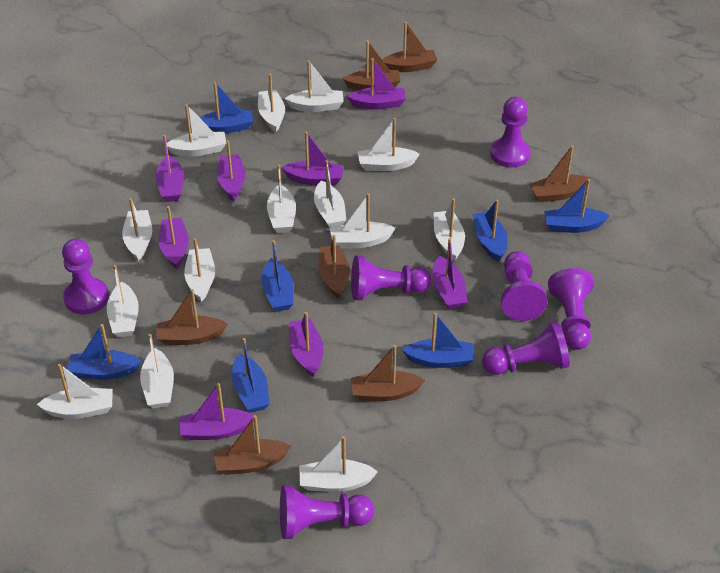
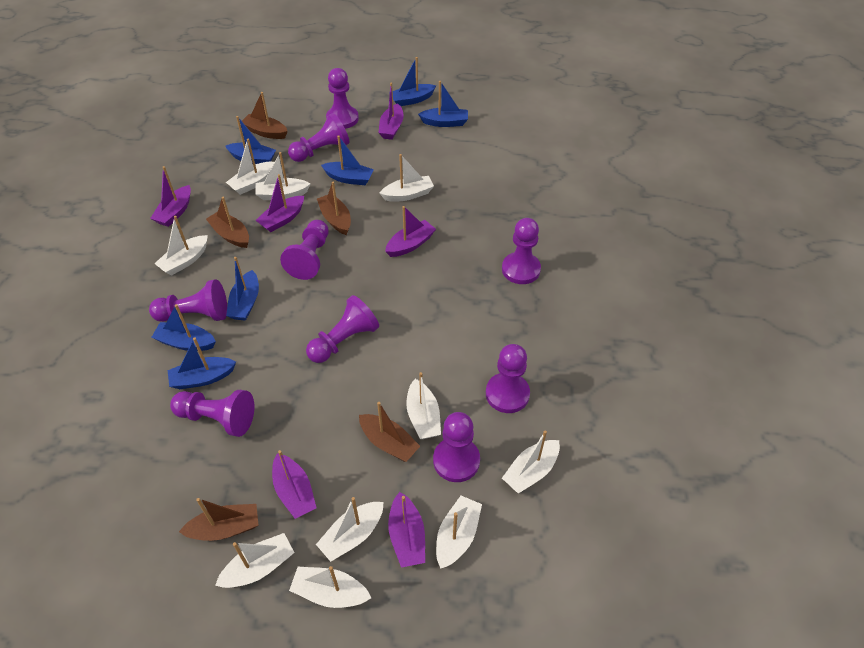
brown boat: 7 -> 5
purple boat: 8 -> 6
purple pawn: 7 -> 9
white boat: 14 -> 10

